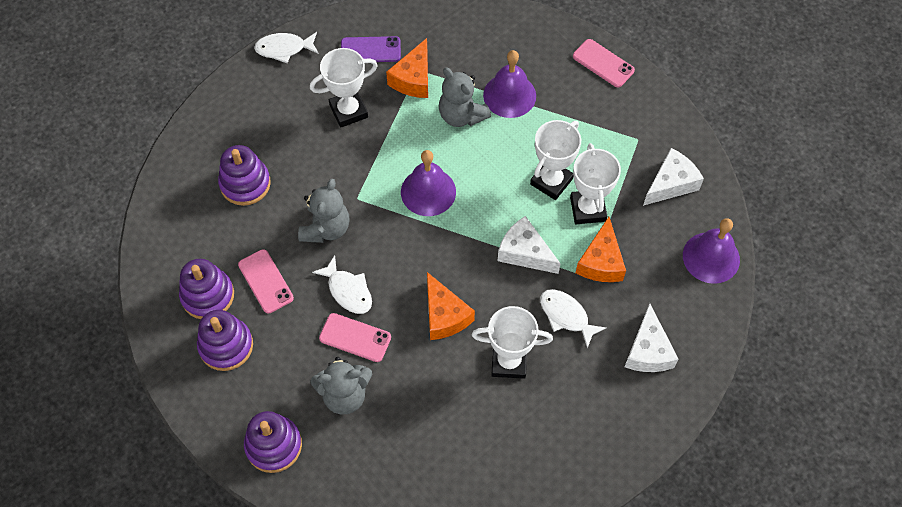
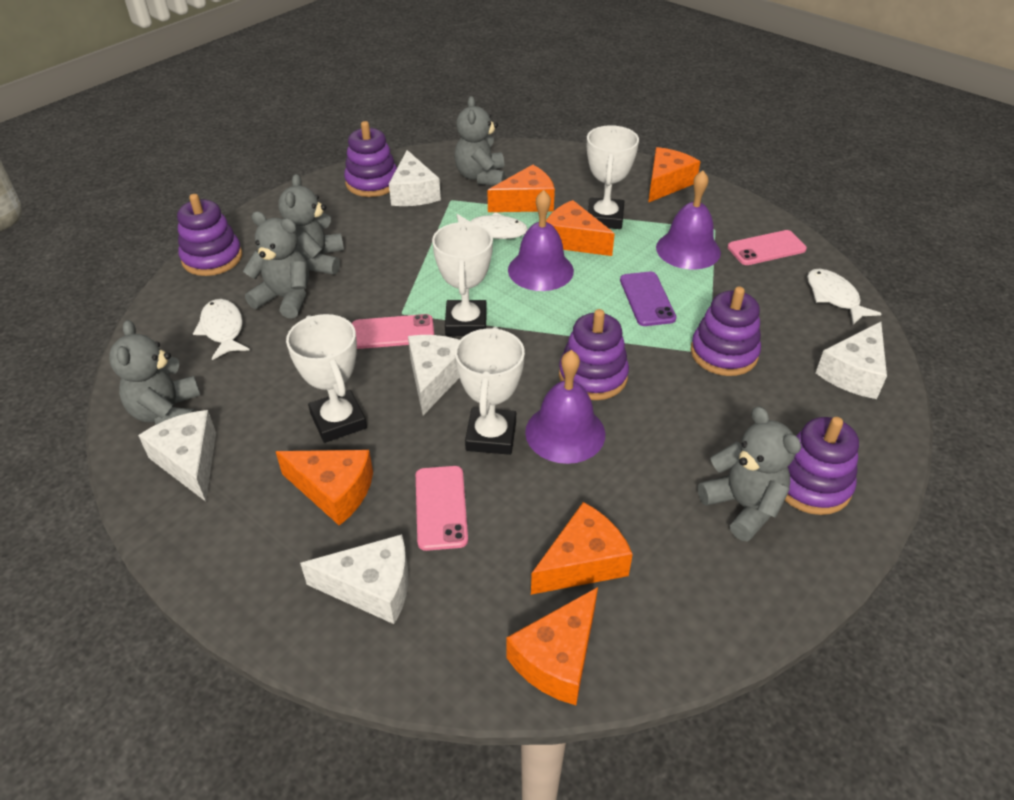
grey teddy bear: 3 -> 5
orange cheese: 3 -> 6
purple stacking toy: 4 -> 5
white cheese: 3 -> 5

